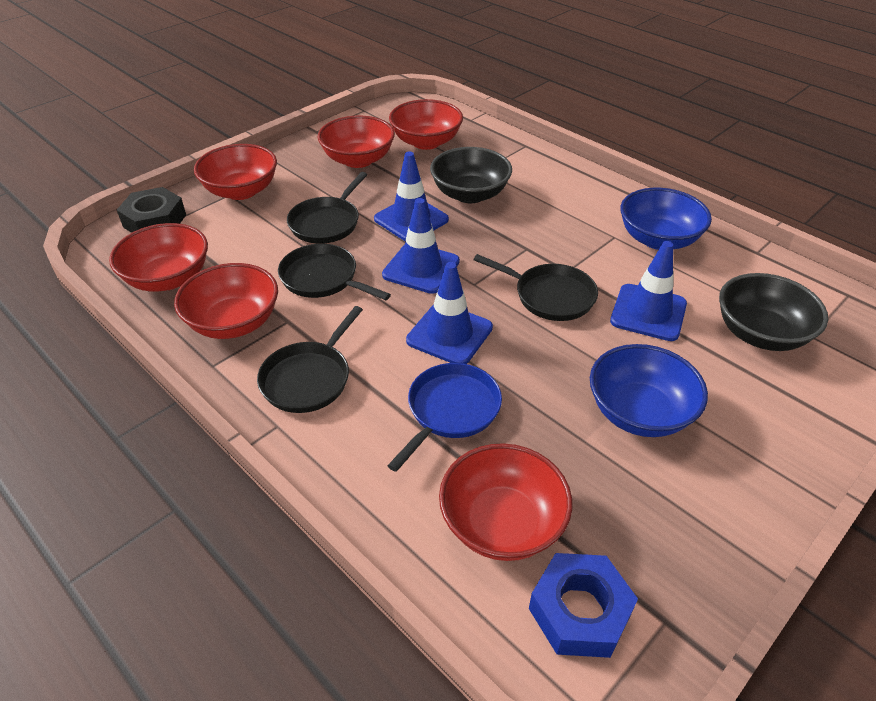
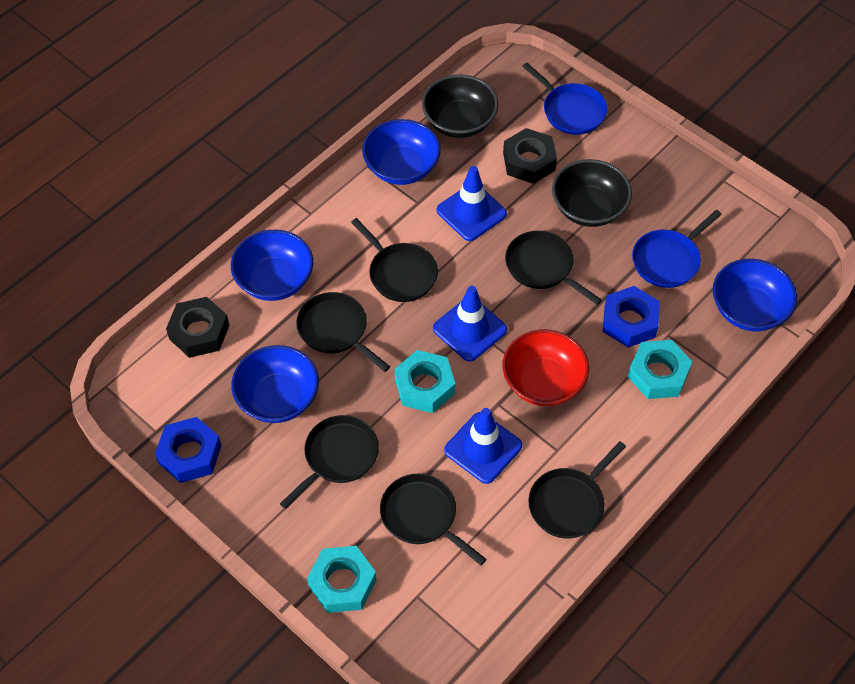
black nut: 1 -> 2
black pan: 4 -> 6
blue bowl: 2 -> 4
blue nut: 1 -> 2
blue pan: 1 -> 2
blue traffic cone: 4 -> 3
red bowl: 6 -> 1
turquoise nut: 0 -> 3

